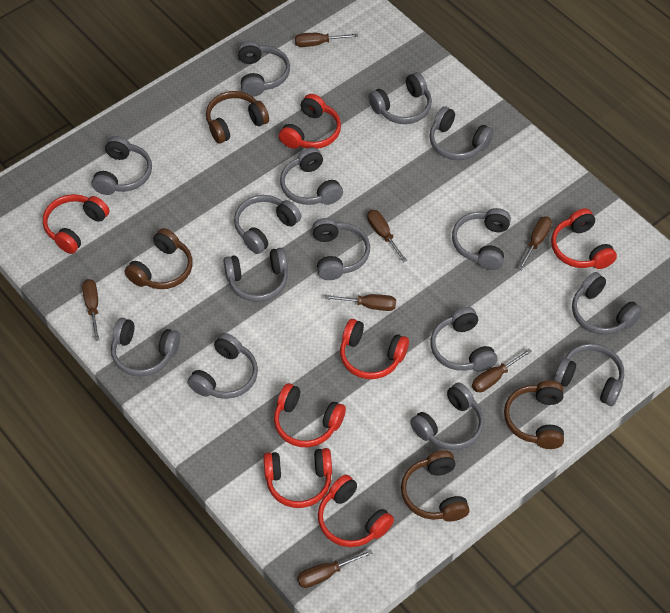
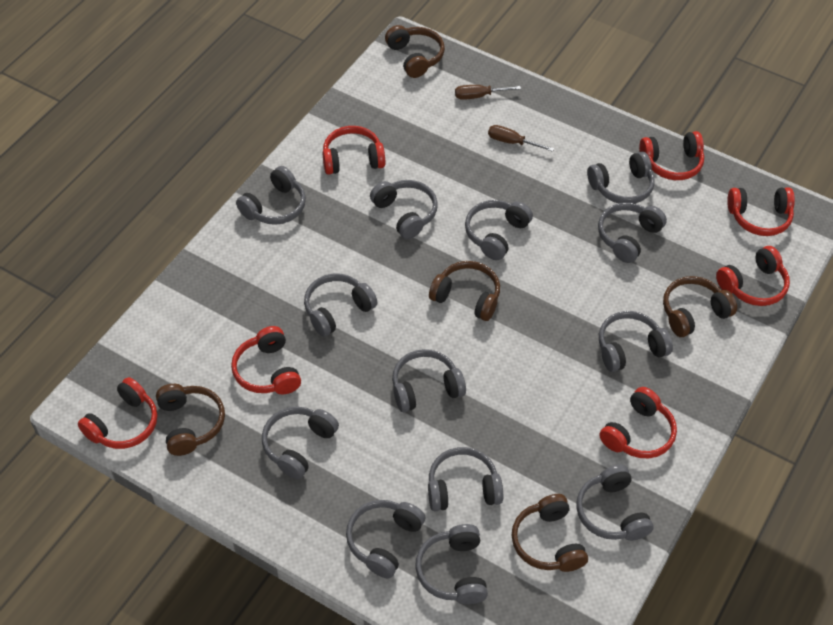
brown headphones: 4 -> 5
brown screwdriver: 7 -> 2
grey headphones: 15 -> 13

